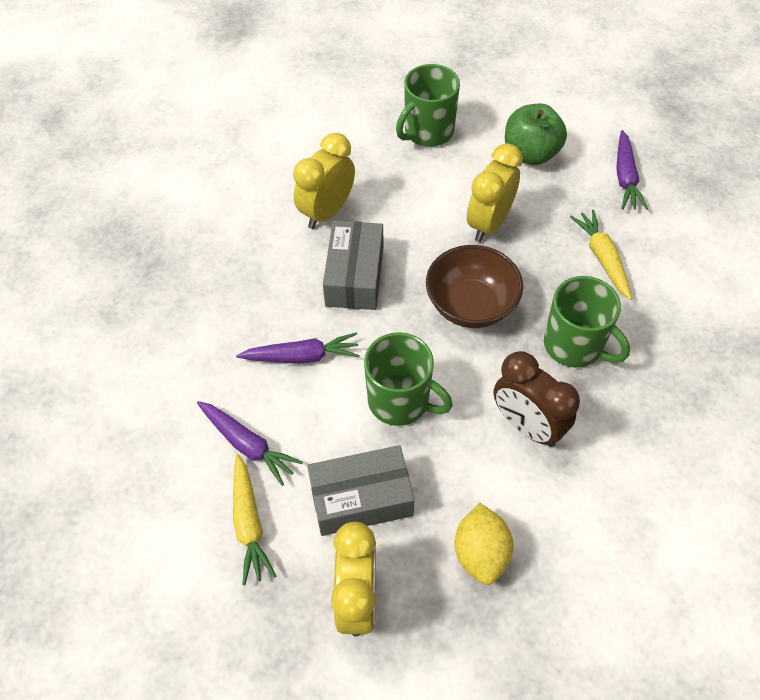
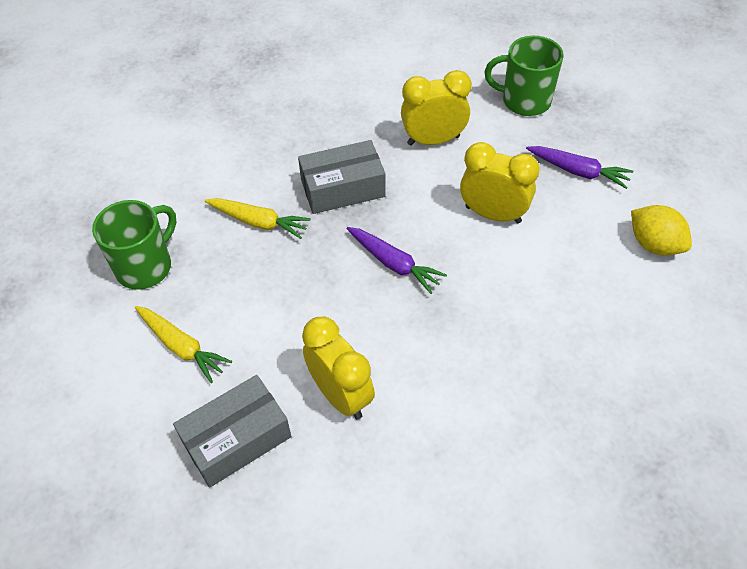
brown bowl: 1 -> 0
brown clock: 1 -> 0
green apple: 1 -> 0
green mug: 3 -> 2
purple carrot: 3 -> 2

